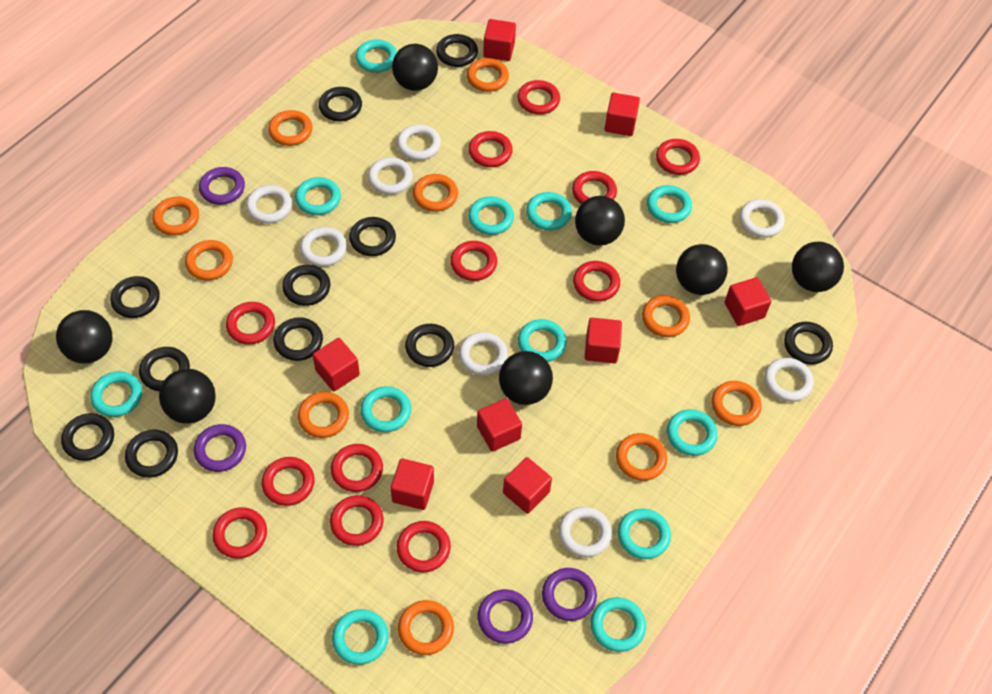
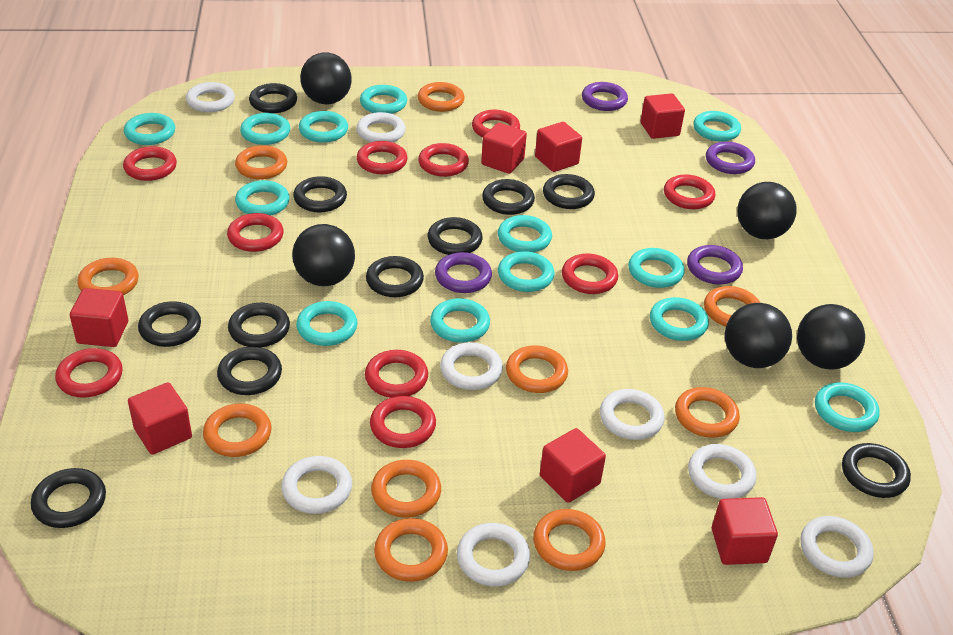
black ball: 7 -> 5
red cube: 8 -> 7
red ring: 12 -> 10
turquoise ring: 12 -> 13

